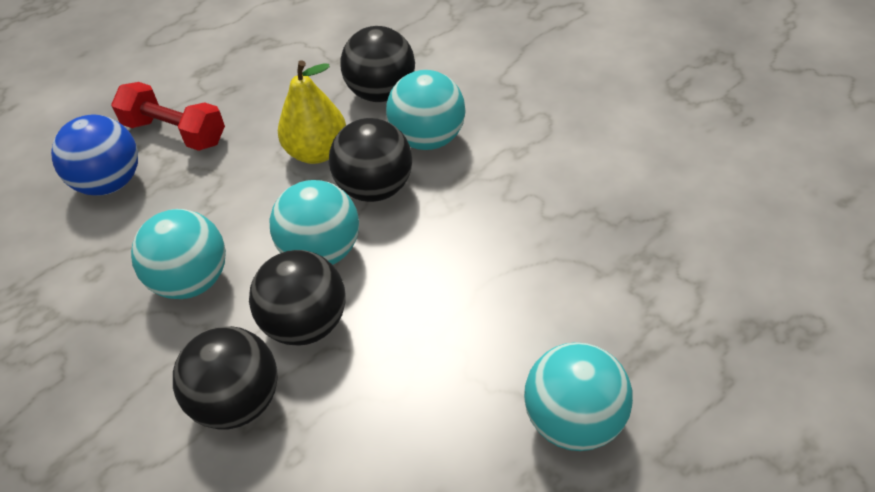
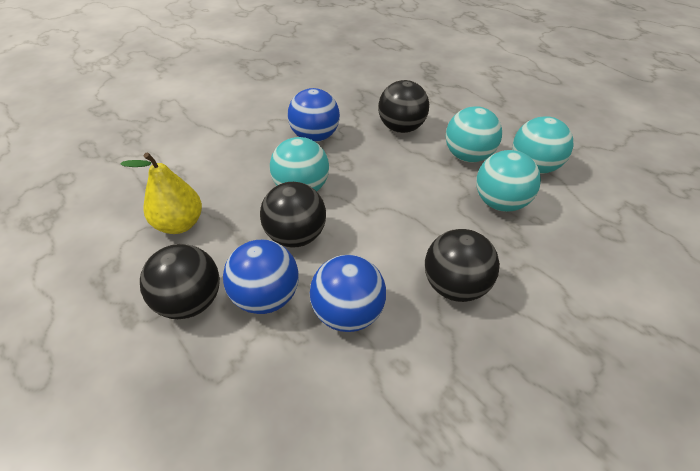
blue ball: 1 -> 3
red dumbbell: 1 -> 0

